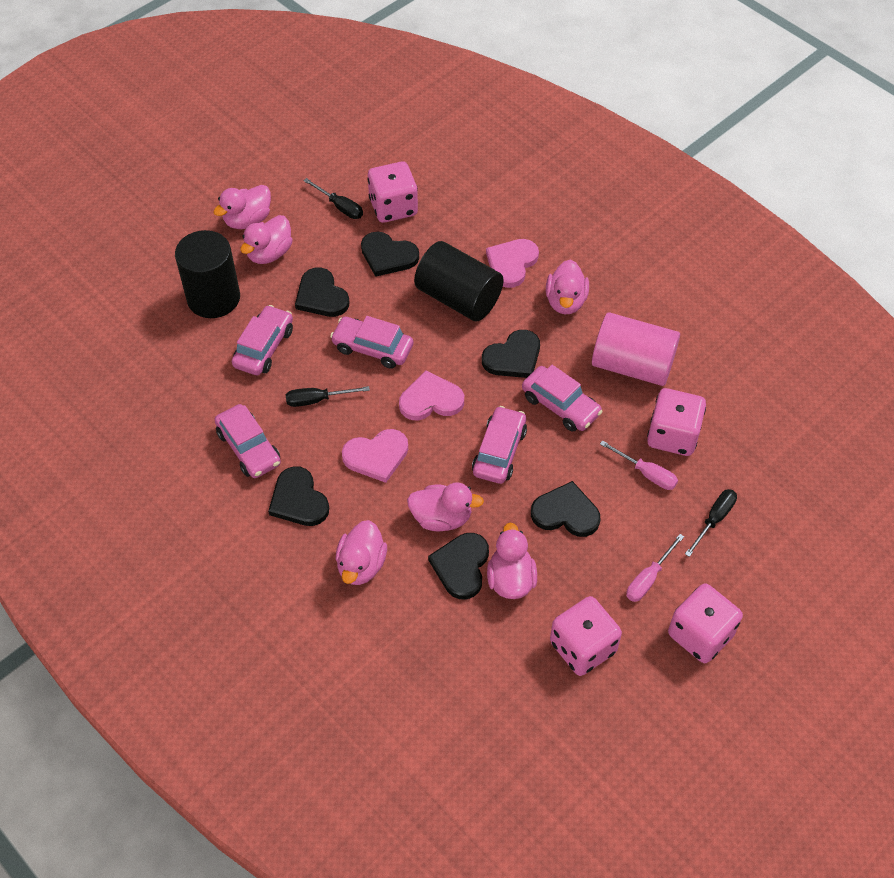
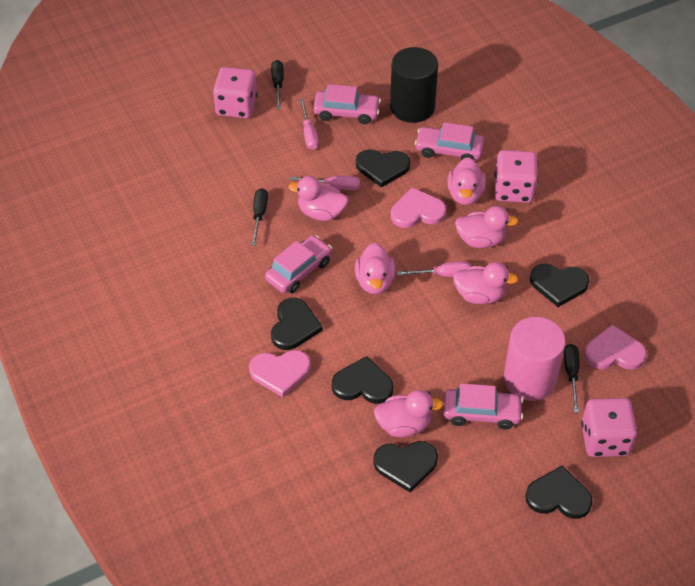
black cylinder: 2 -> 1
pink car: 5 -> 4
pink dice: 4 -> 3
pink screwdriver: 2 -> 3

